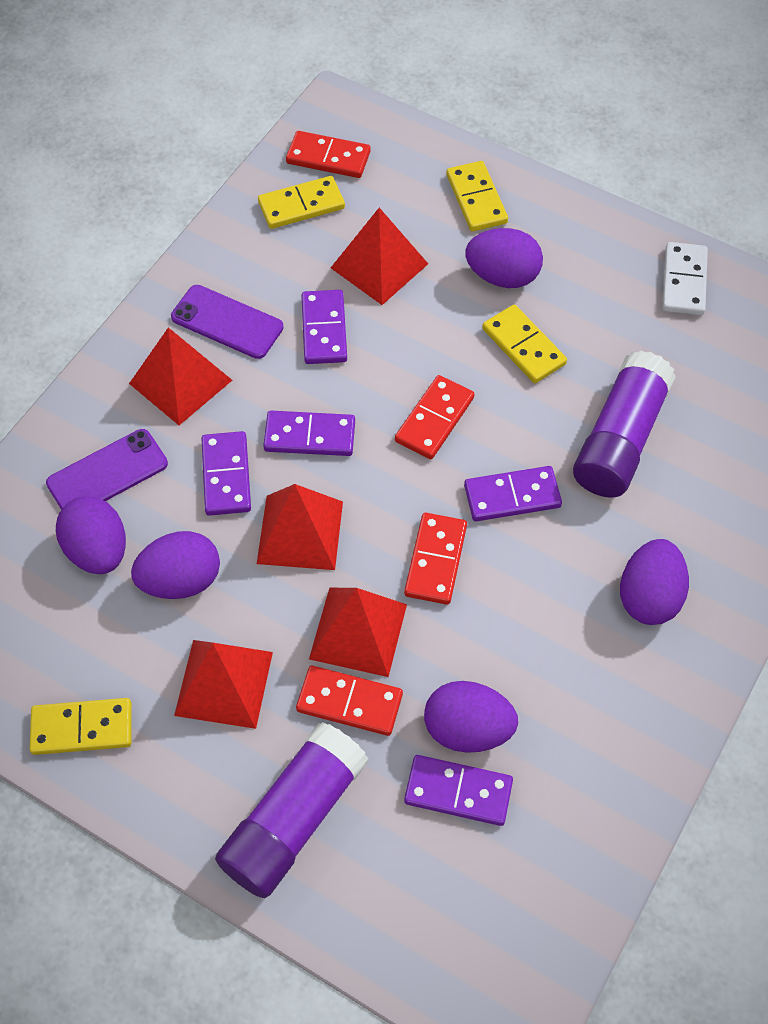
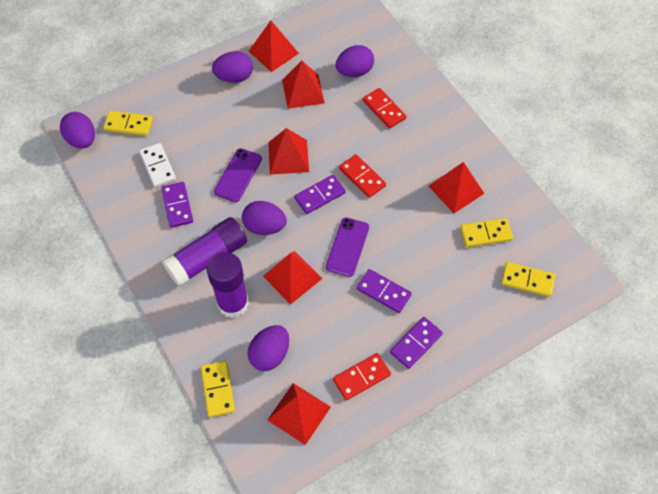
purple domino: 5 -> 4
red domino: 4 -> 3
red pyramid: 5 -> 6

